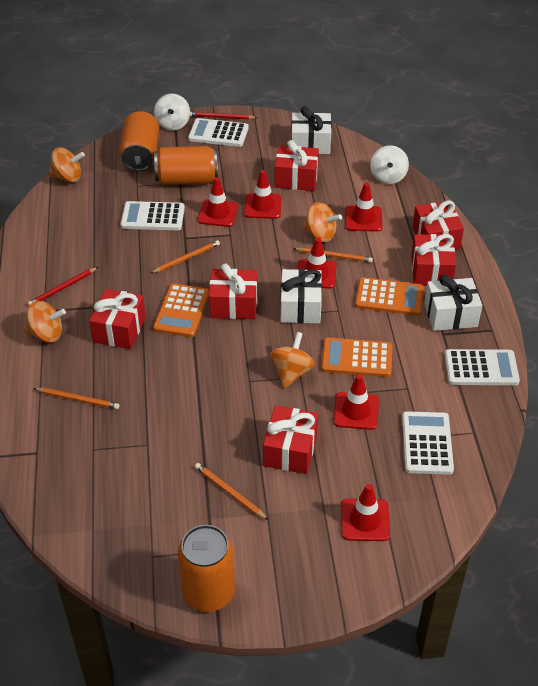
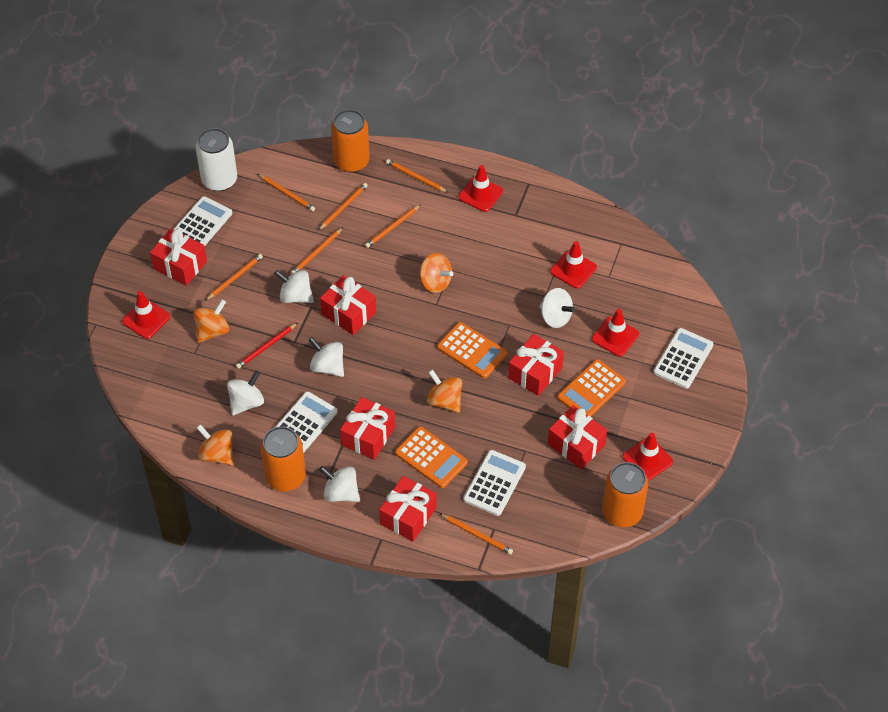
orange pencil: 4 -> 7
red pencil: 2 -> 1
red traffic cone: 6 -> 5
white can: 0 -> 1
white gift: 3 -> 0
white spinning top: 2 -> 5

